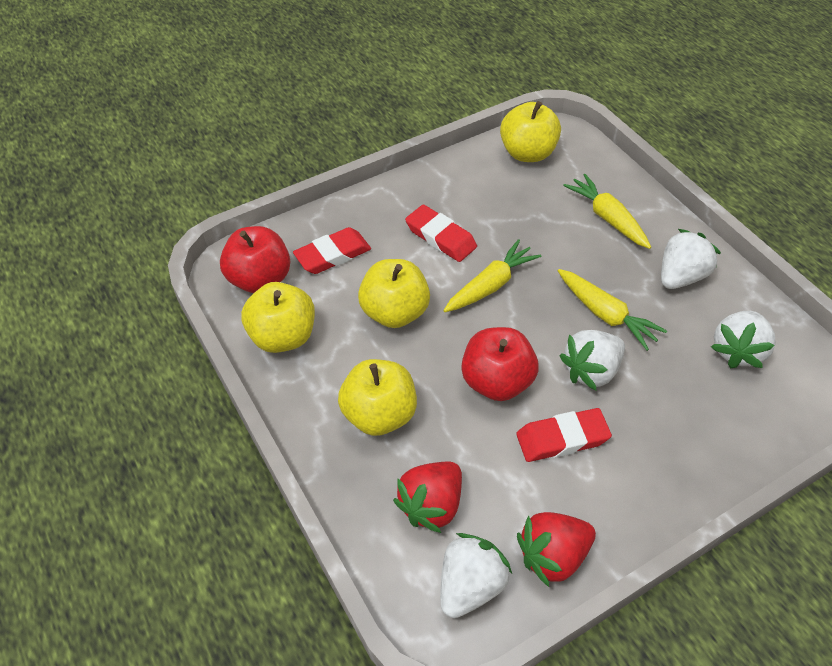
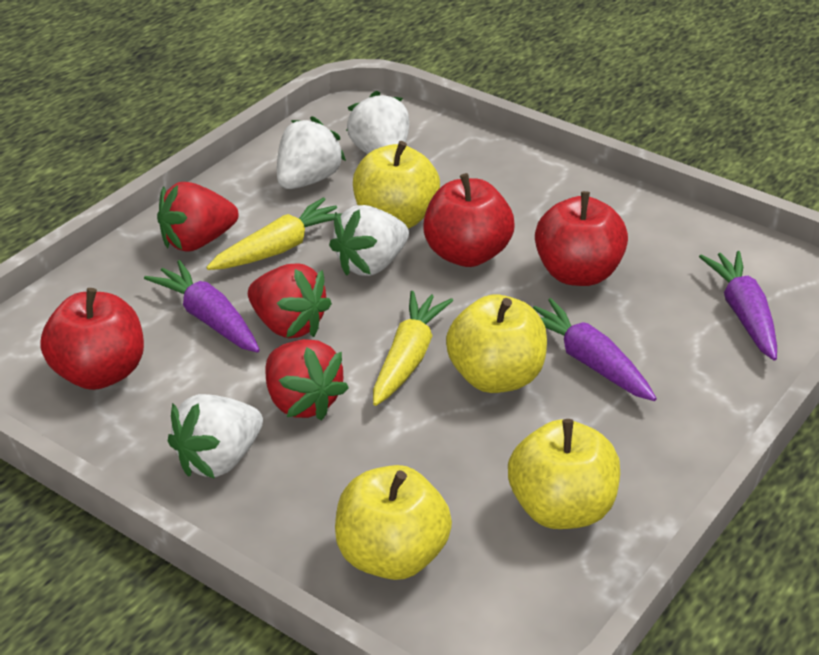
purple carrot: 0 -> 3
red apple: 2 -> 3
red eraser: 3 -> 0
red strawberry: 2 -> 3
yellow carrot: 3 -> 2

